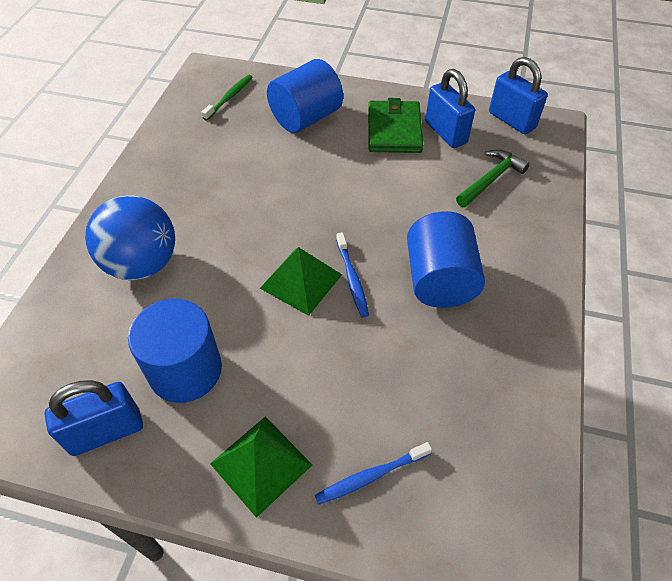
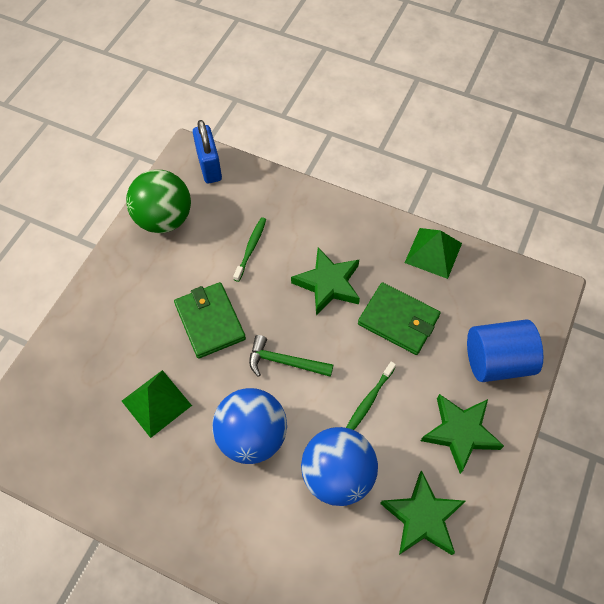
blue ball: 1 -> 2
blue cylinder: 3 -> 1
blue padlock: 3 -> 1
blue toothbrush: 2 -> 0
green ball: 0 -> 1
green star: 0 -> 3
green toothbrush: 1 -> 2
green wallet: 1 -> 2

